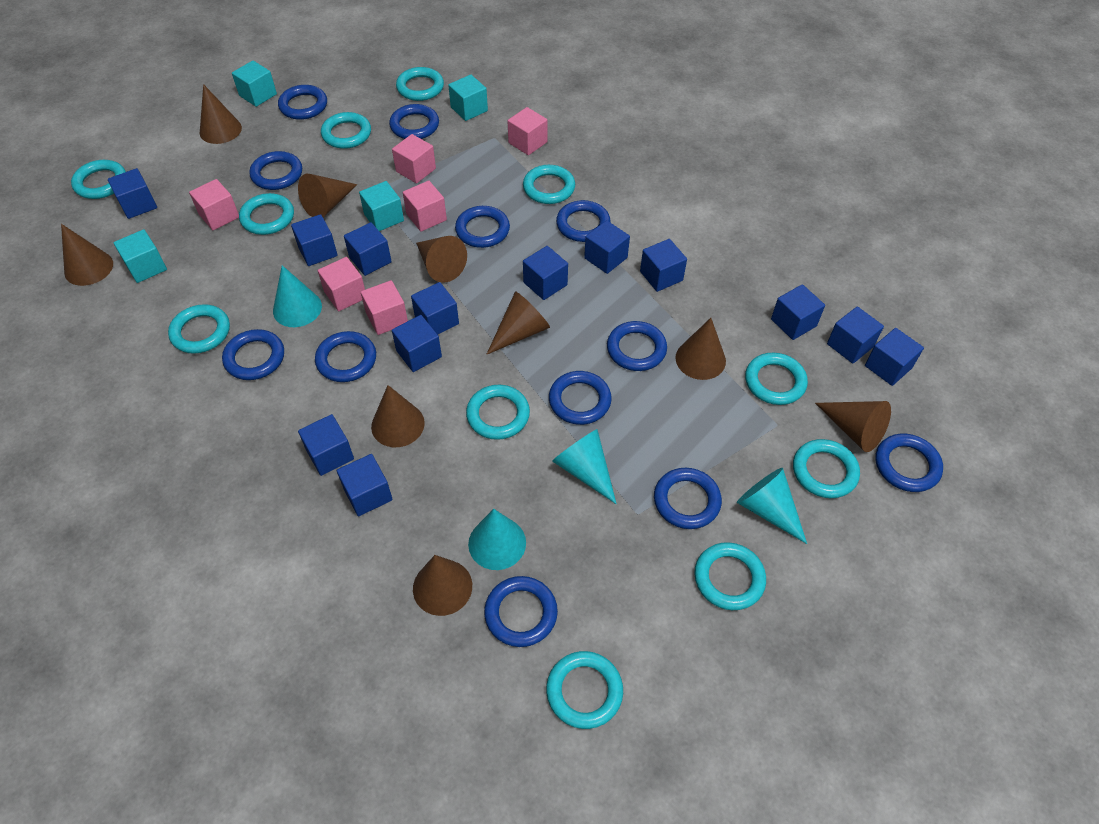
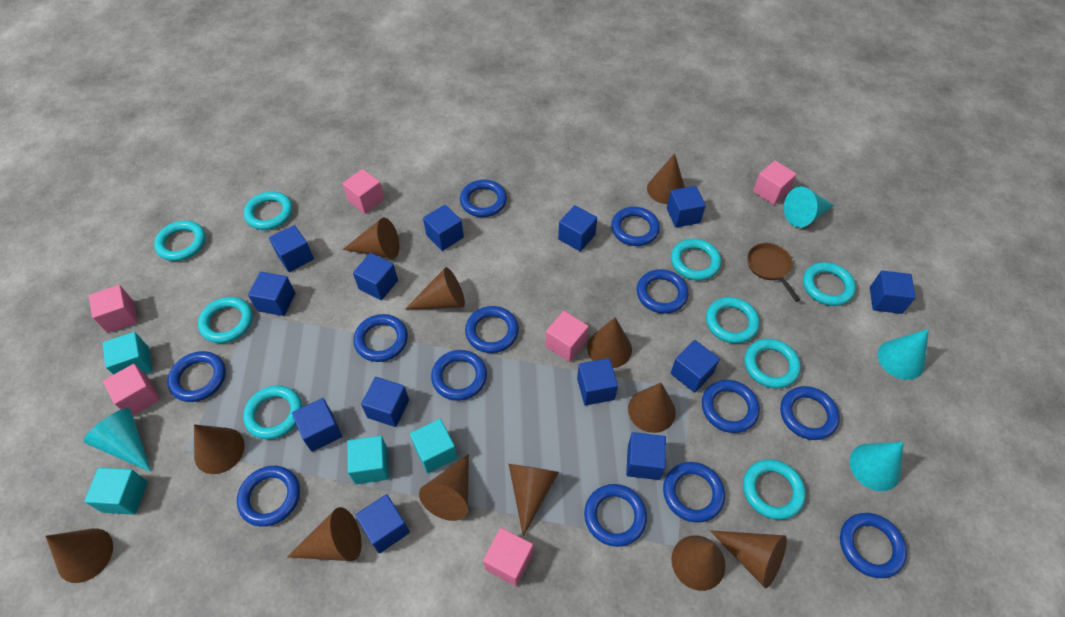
blue ring: 12 -> 13
brown cone: 9 -> 12
brown pan: 0 -> 1
turquoise ring: 11 -> 9

